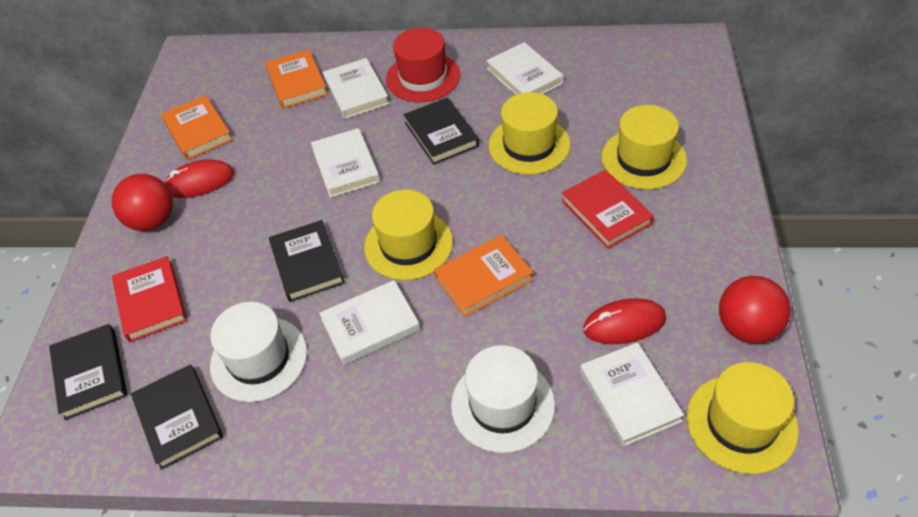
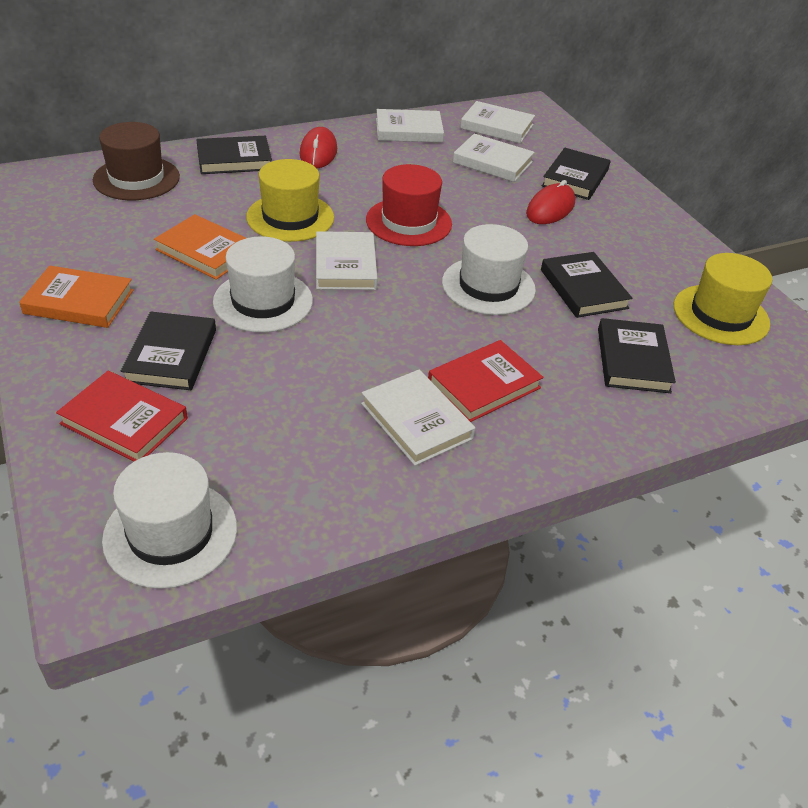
black book: 4 -> 5
brown hat: 0 -> 1
orange book: 3 -> 2
red ball: 2 -> 0
white hat: 2 -> 3
yellow hat: 4 -> 2

